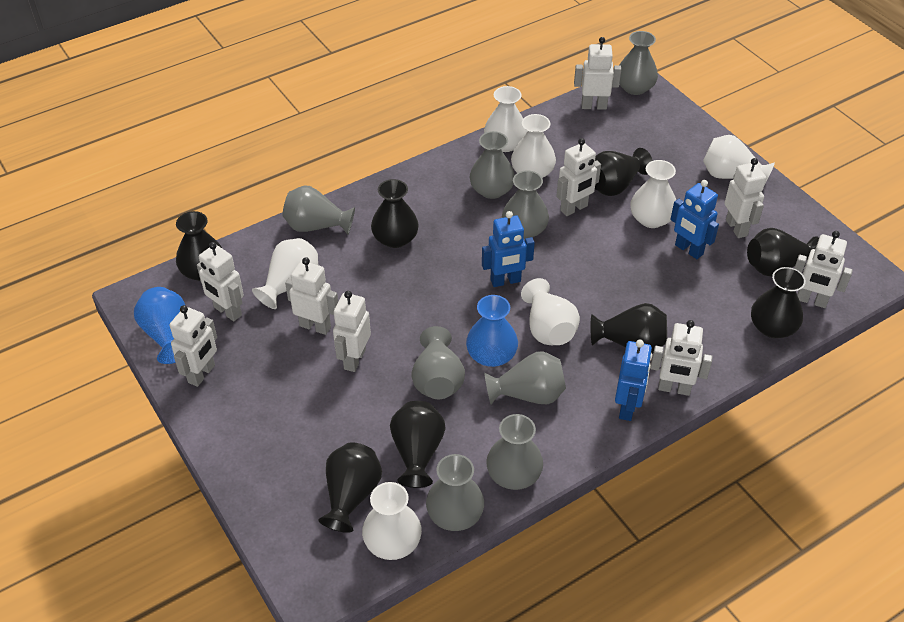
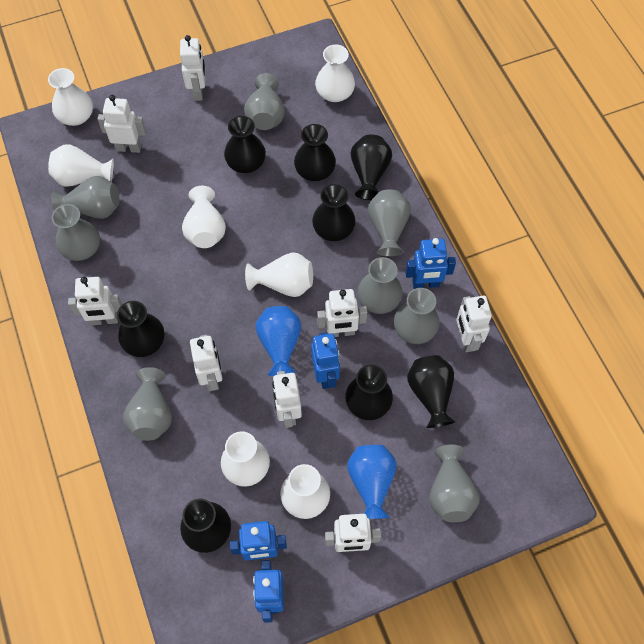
blue robot: 3 -> 4
white robot: 9 -> 8

